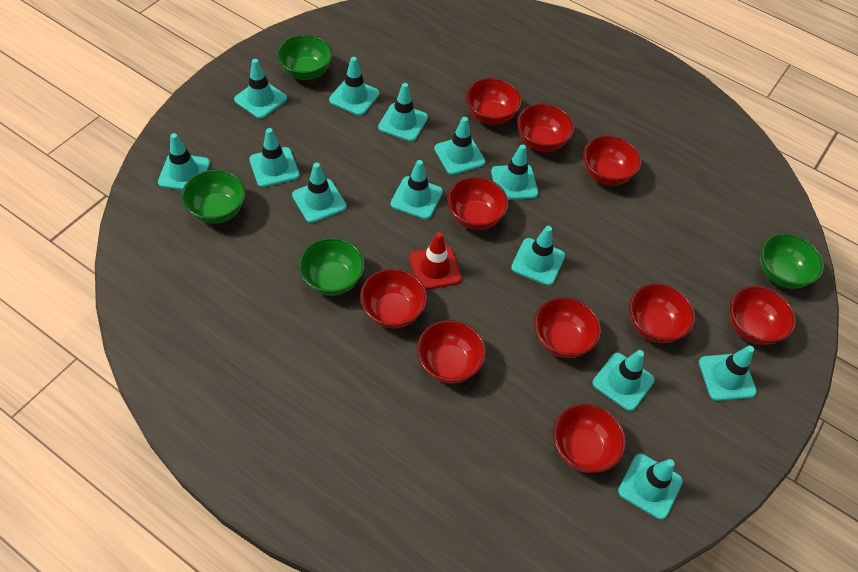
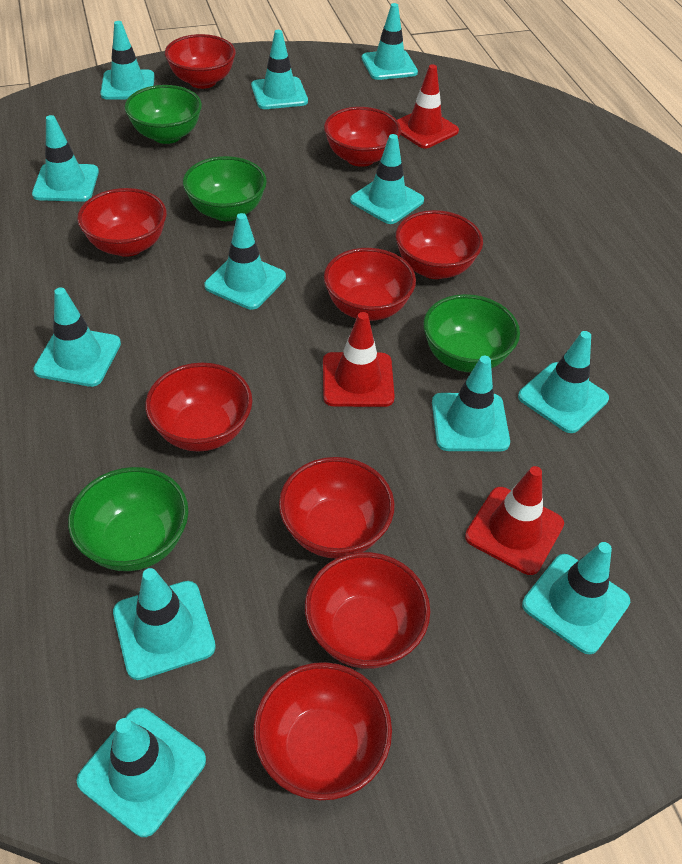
red bowl: 10 -> 9
red traffic cone: 1 -> 3
turquoise traffic cone: 13 -> 12

